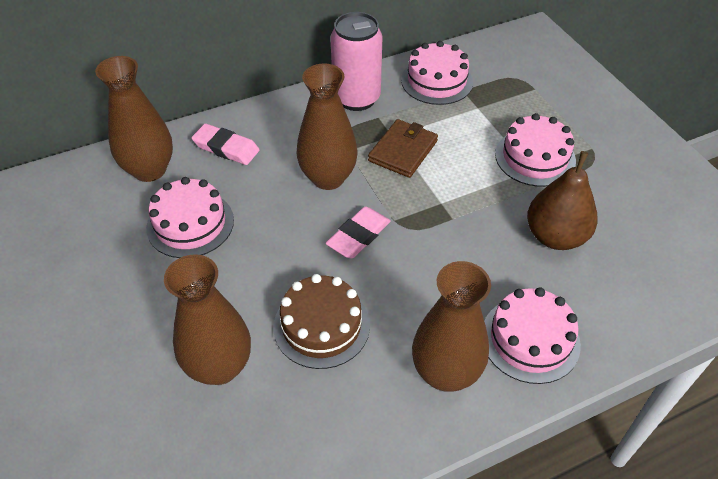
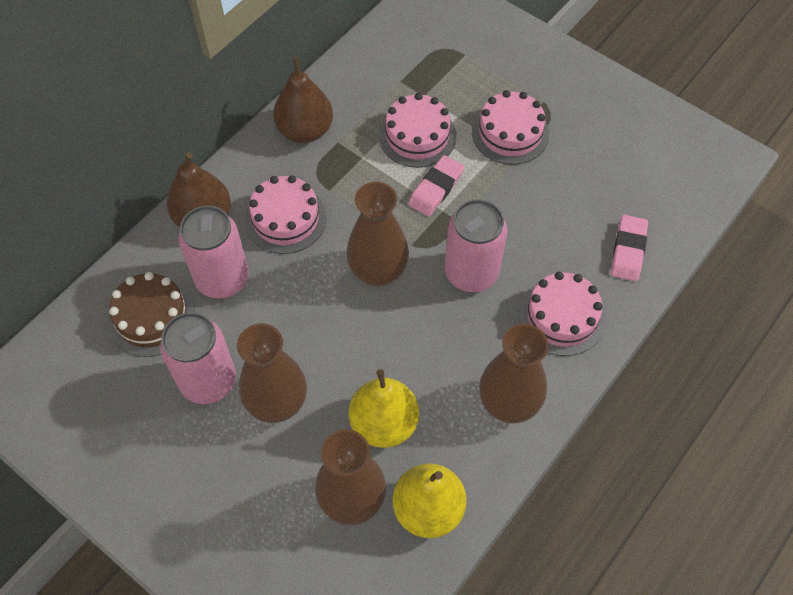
brown pear: 1 -> 2
brown wallet: 1 -> 0
pink can: 1 -> 3
yellow pear: 0 -> 2

